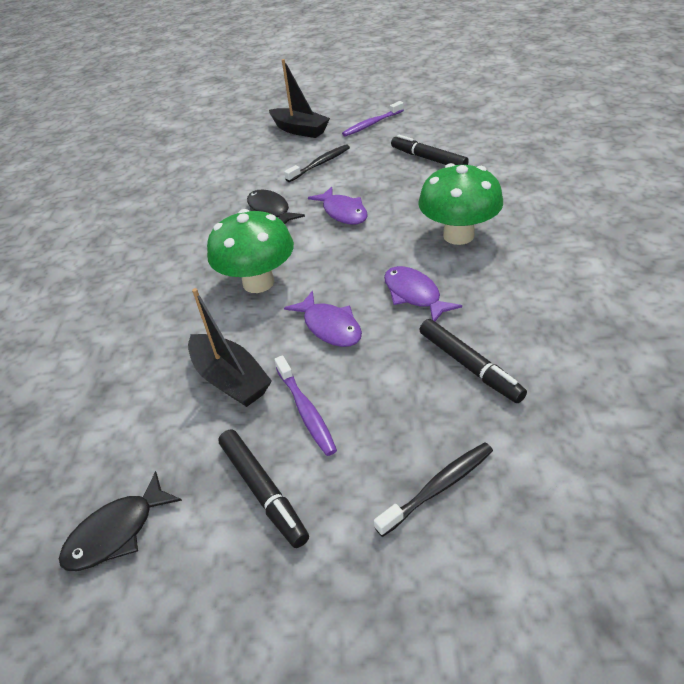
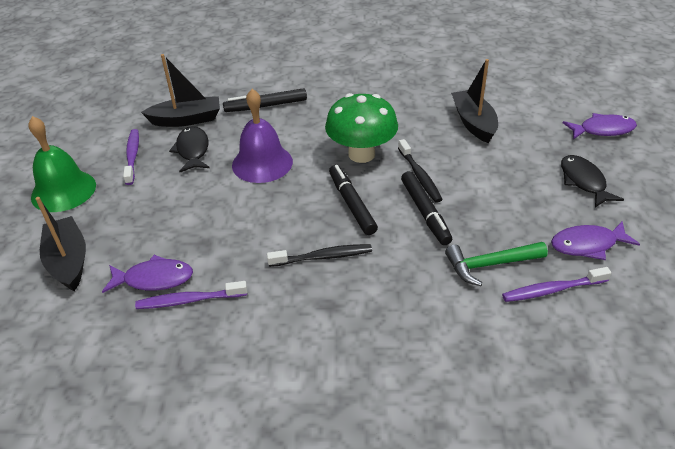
black boat: 2 -> 3
green bell: 0 -> 1
green hammer: 0 -> 1
green mushroom: 2 -> 1
purple bell: 0 -> 1
purple toothbrush: 2 -> 3

